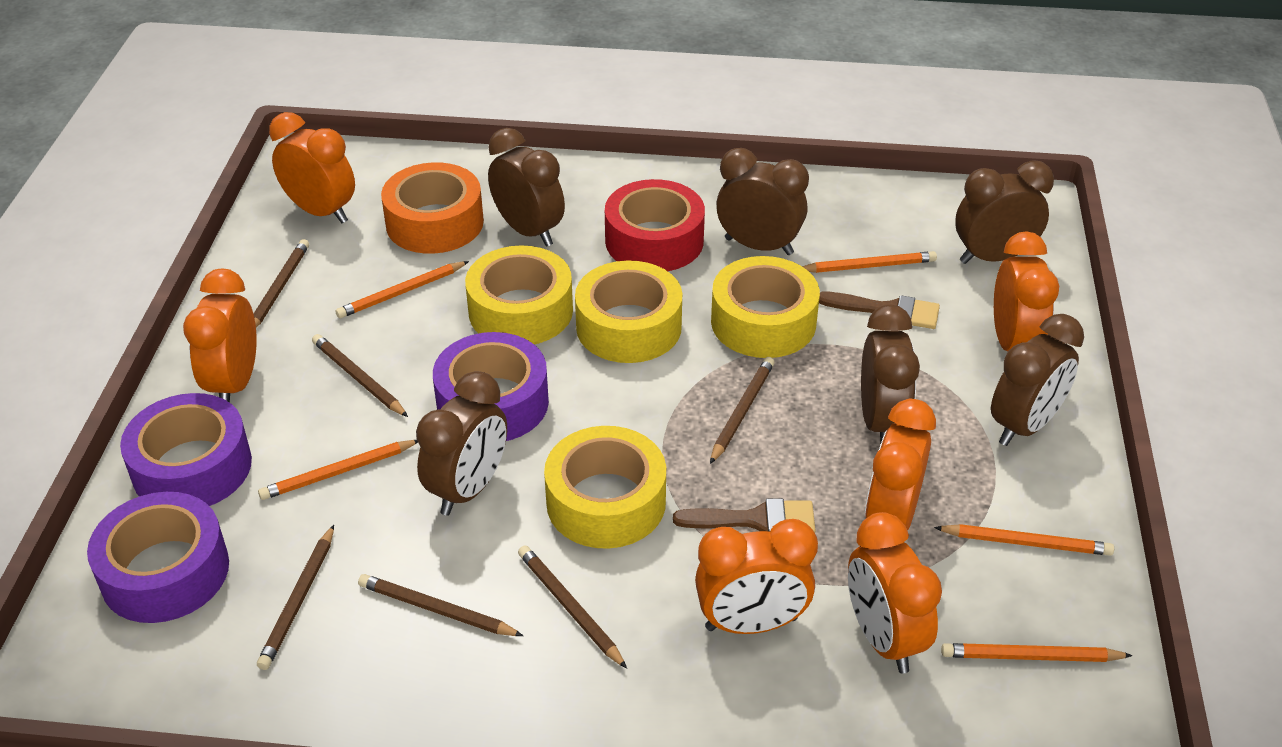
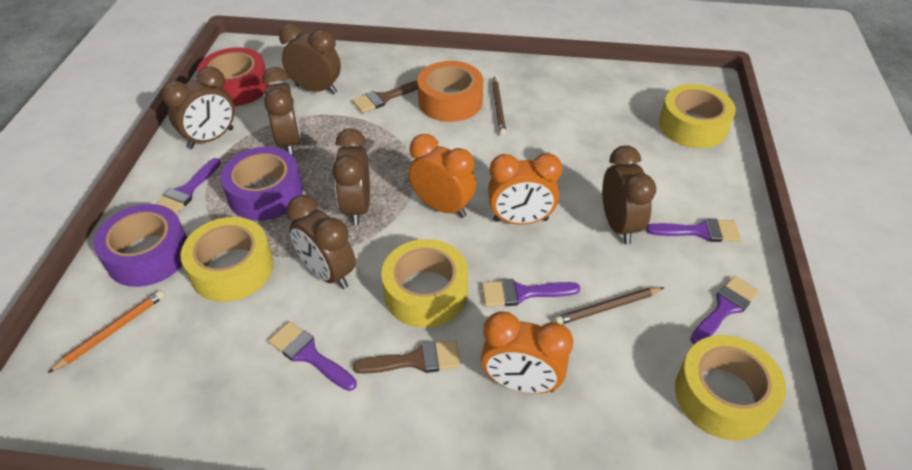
brown pencil: 6 -> 2
orange clock: 6 -> 3
orange pencil: 5 -> 1
purple brush: 0 -> 5
purple tape: 3 -> 2

